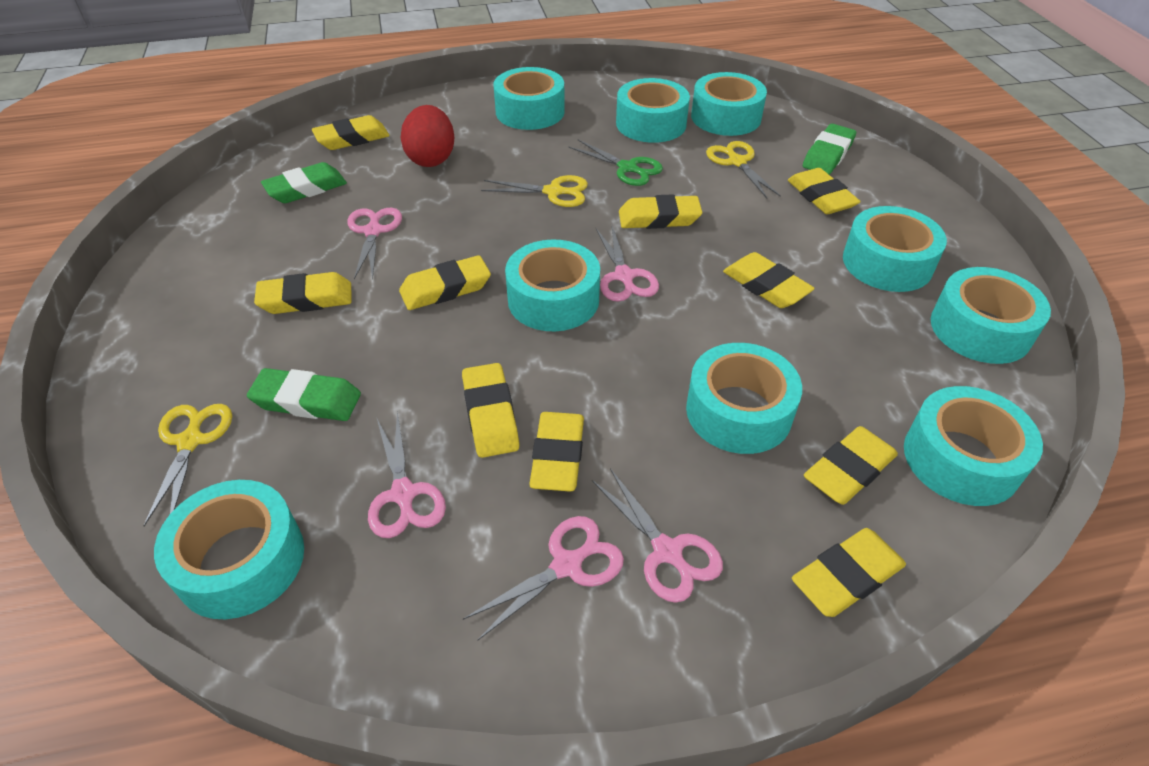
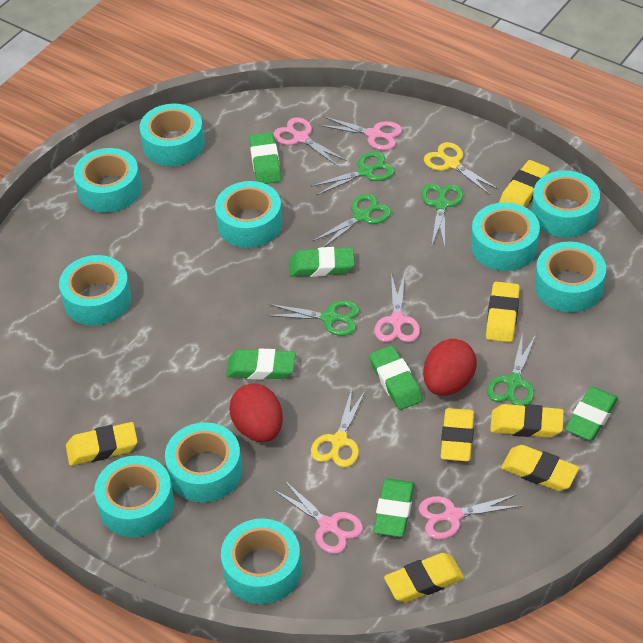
green eraser: 3 -> 6
green scissors: 1 -> 5
red egg: 1 -> 2
turquoise tape: 9 -> 10
yellow eraser: 10 -> 7
yellow scissors: 3 -> 2

